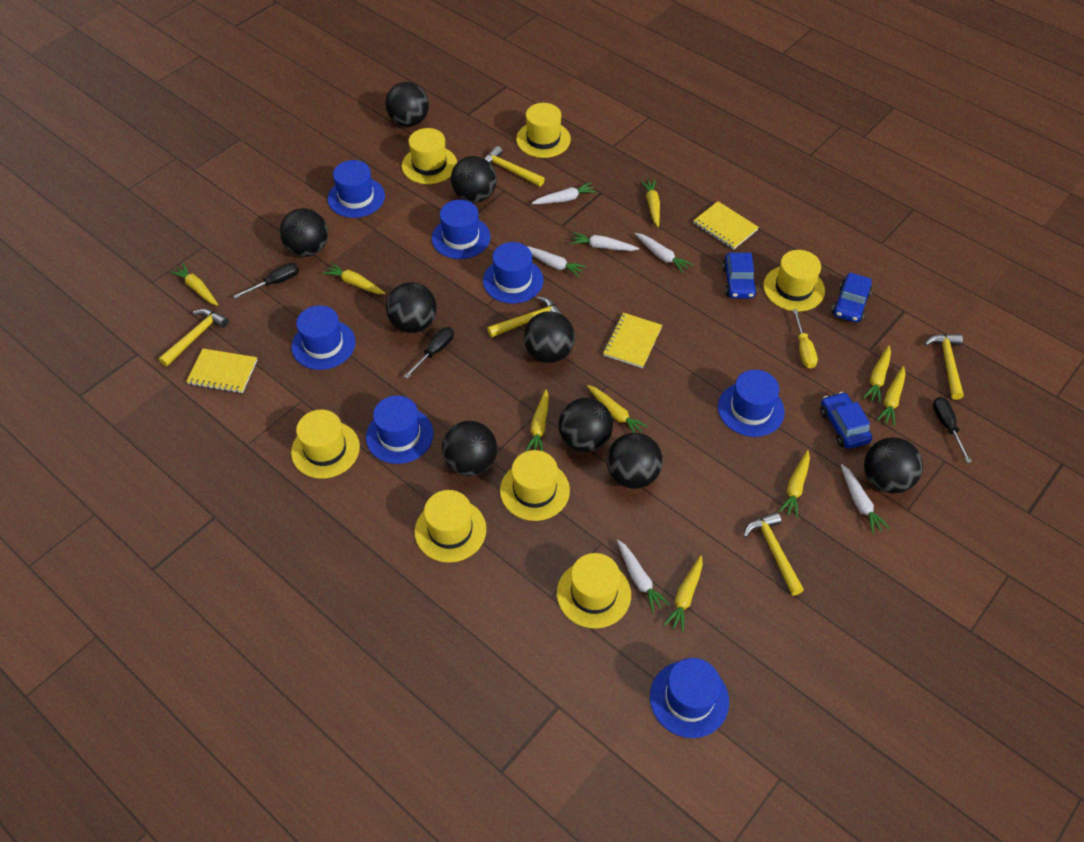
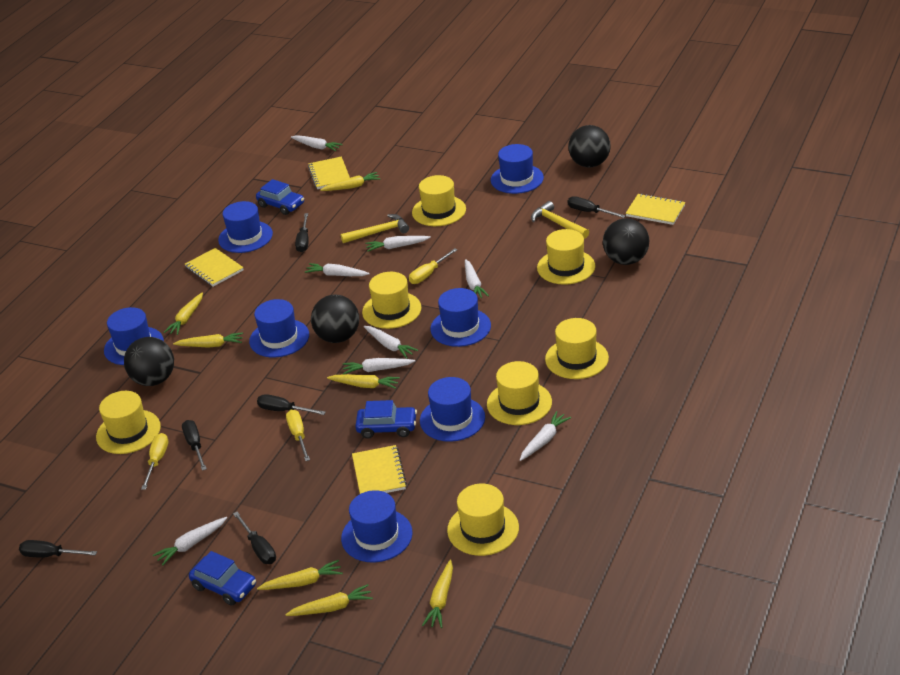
black ball: 9 -> 4
black screwdriver: 3 -> 6
white carrot: 6 -> 8
yellow carrot: 9 -> 7
yellow hammer: 5 -> 2
yellow notebook: 3 -> 4
yellow screwdriver: 1 -> 3

